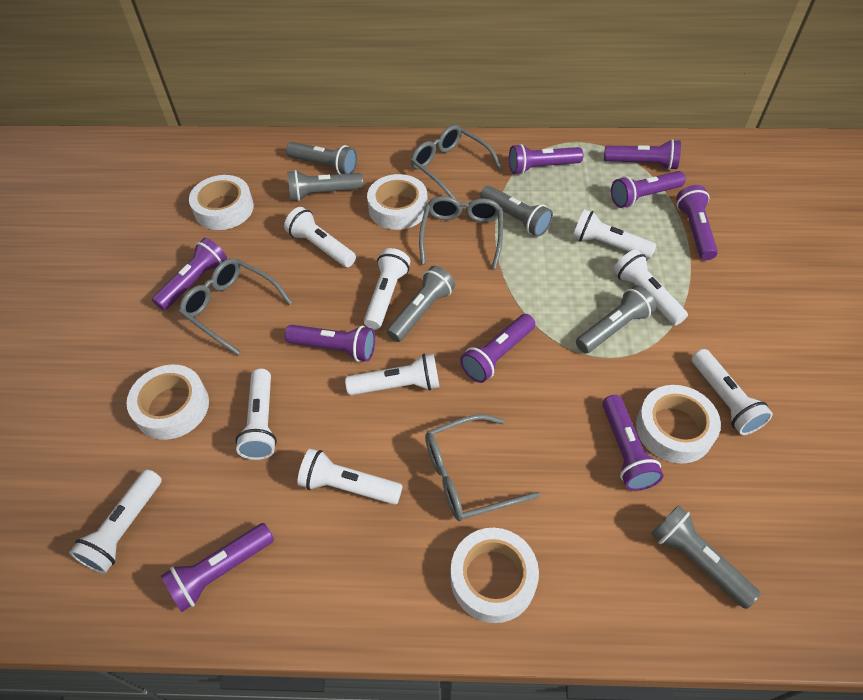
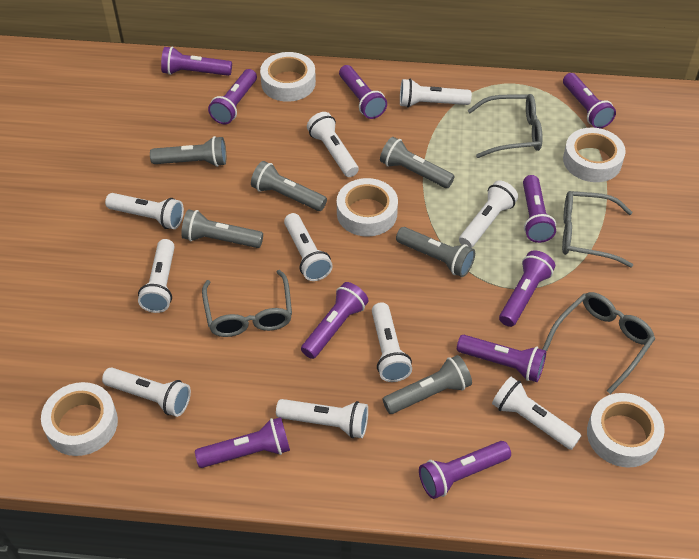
purple flashlight: 9 -> 10
white flashlight: 9 -> 10

